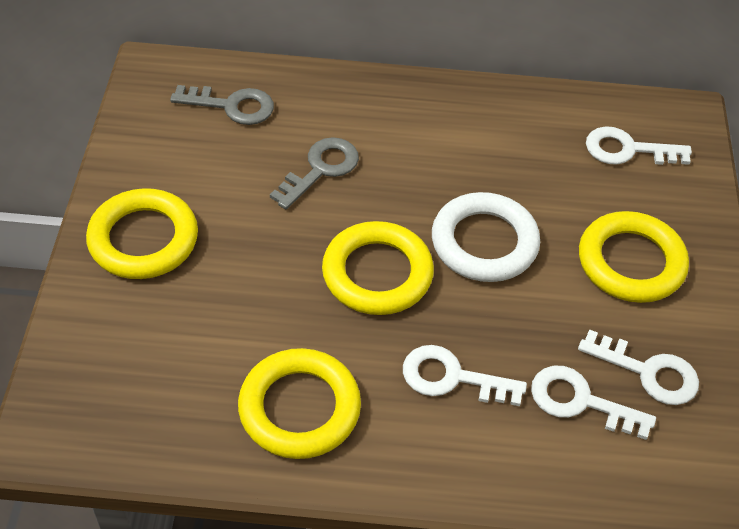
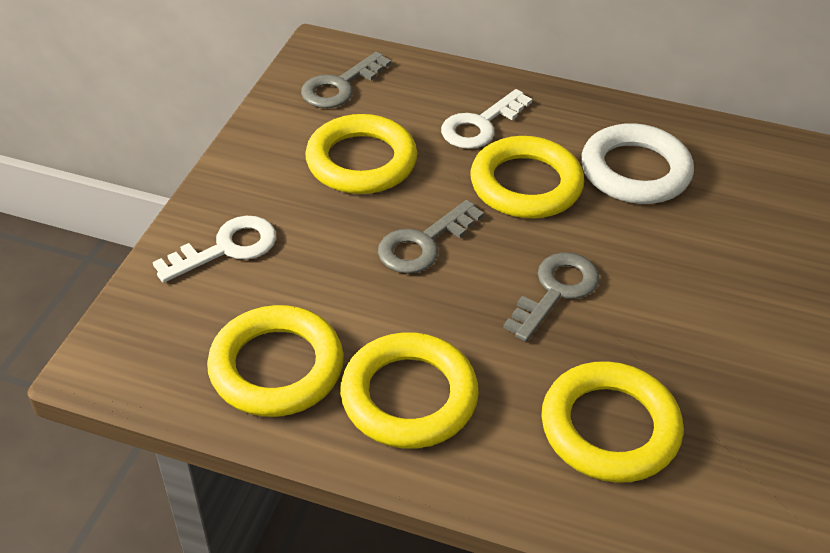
grey key: 2 -> 3
white key: 4 -> 2
yellow ring: 4 -> 5

